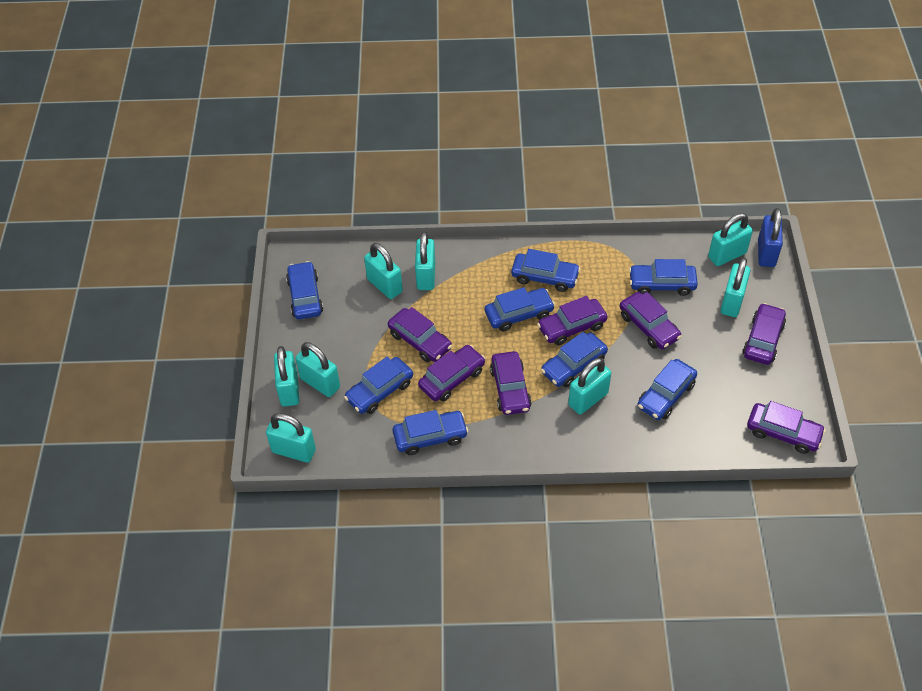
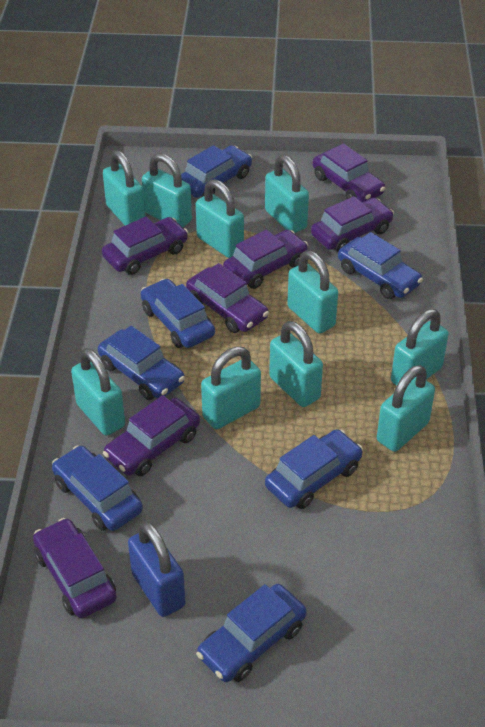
blue car: 8 -> 7
turquoise padlock: 8 -> 10

